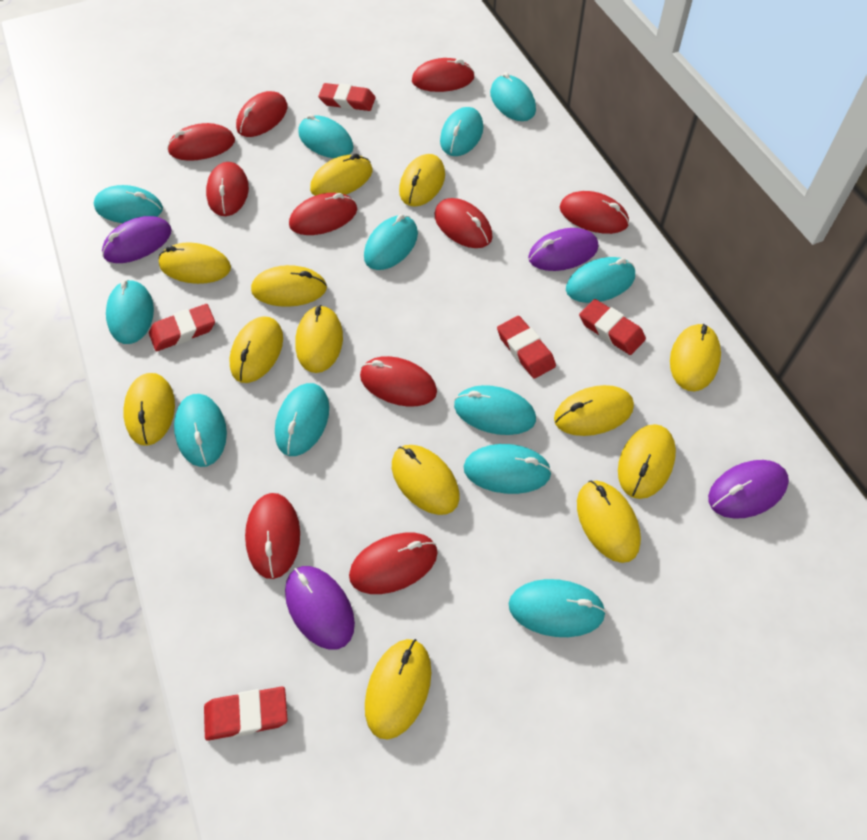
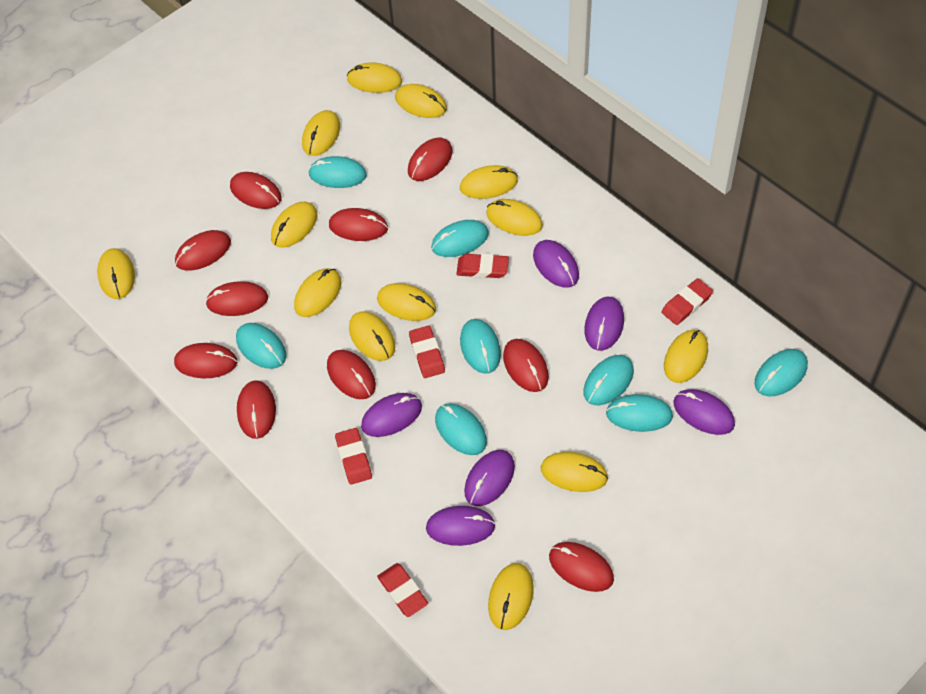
purple mouse: 4 -> 6
turquoise mouse: 12 -> 8

